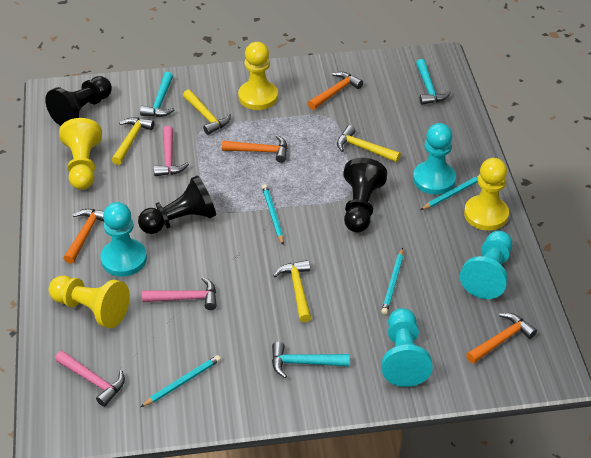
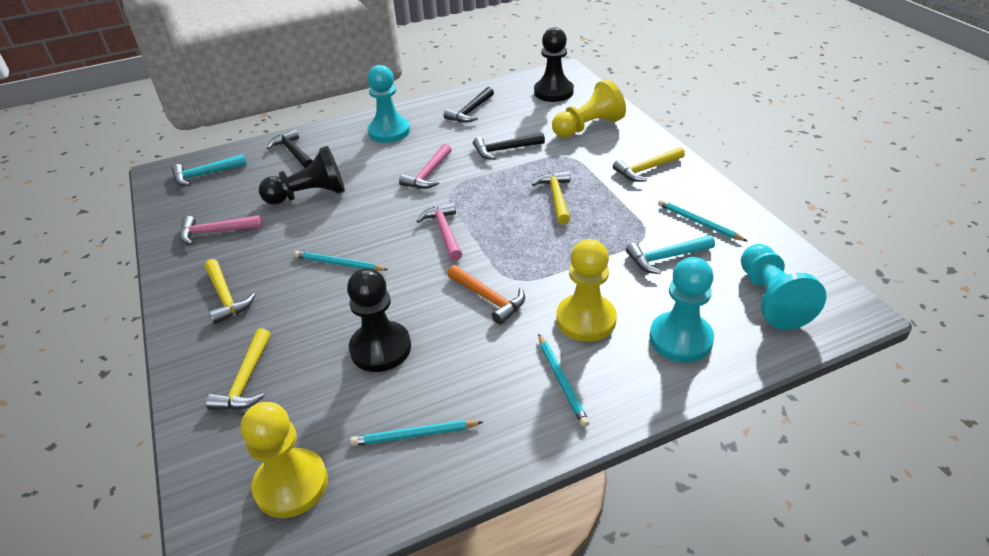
black hammer: 0 -> 3
orange hammer: 4 -> 1
turquoise hammer: 3 -> 2
turquoise pawn: 4 -> 3
yellow pawn: 4 -> 3

